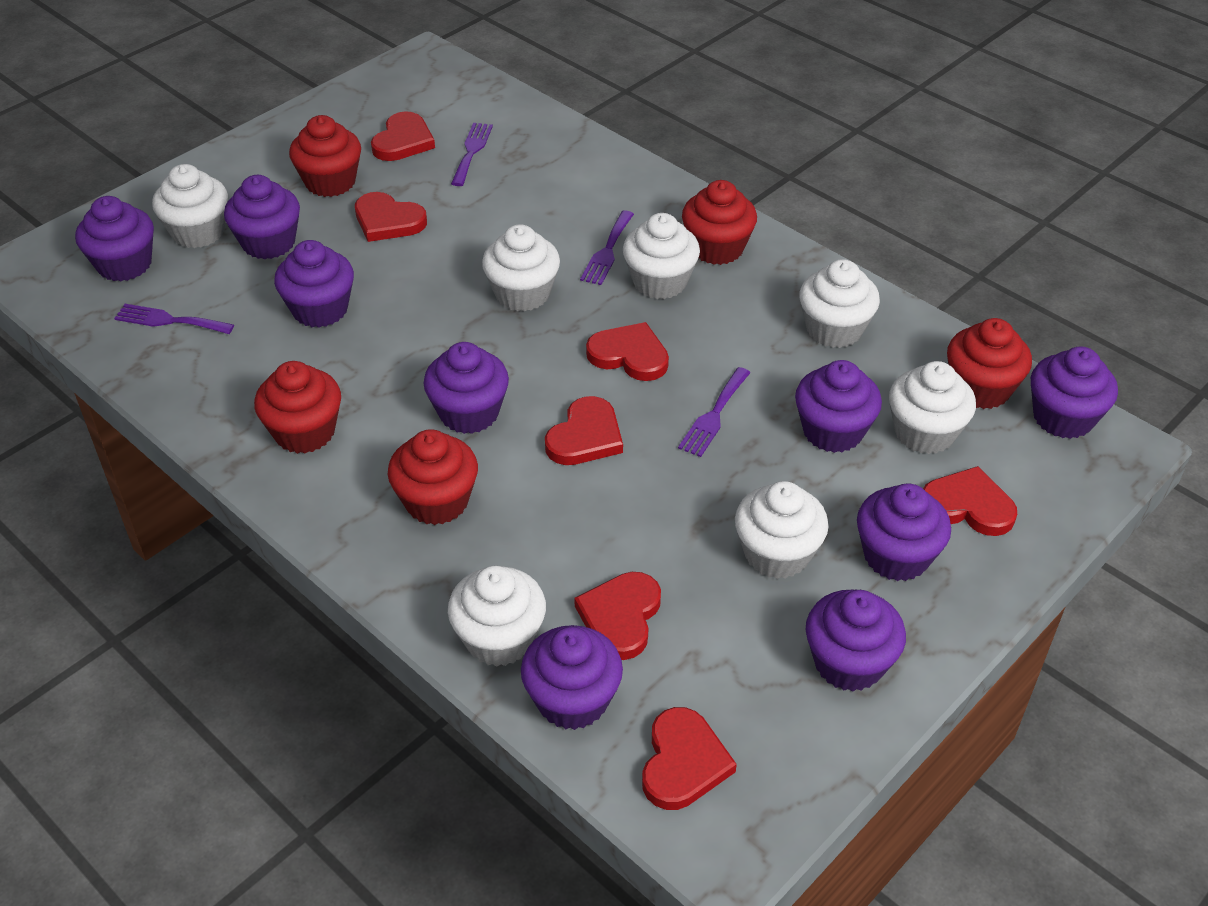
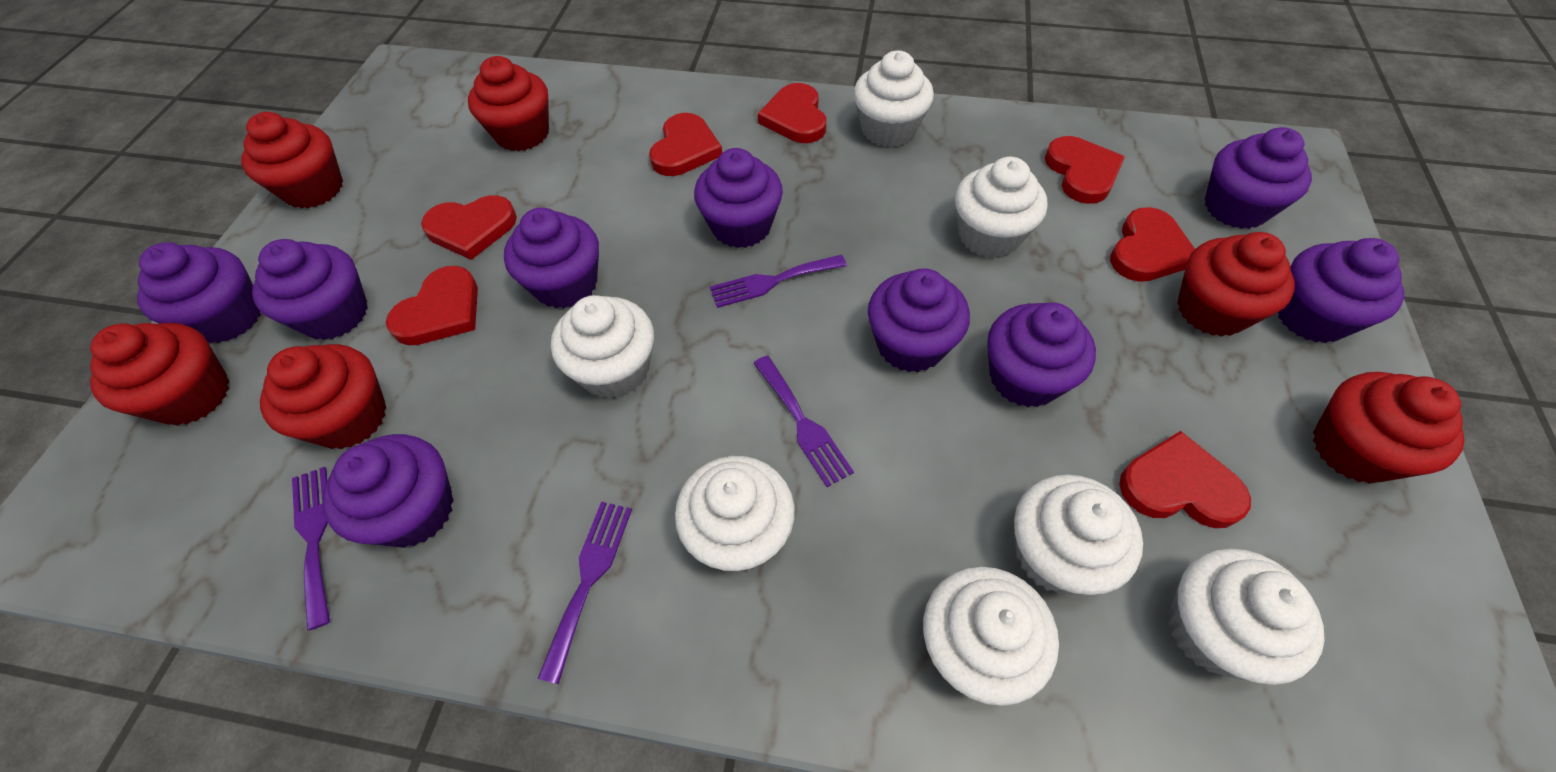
red cupcake: 5 -> 6

